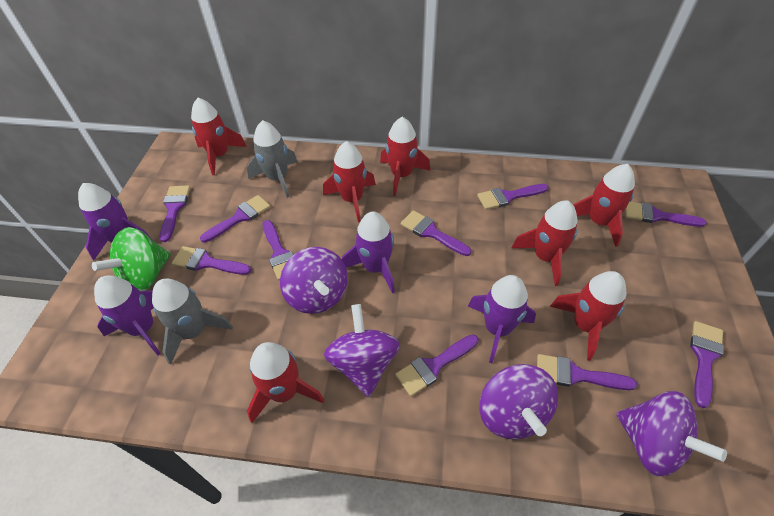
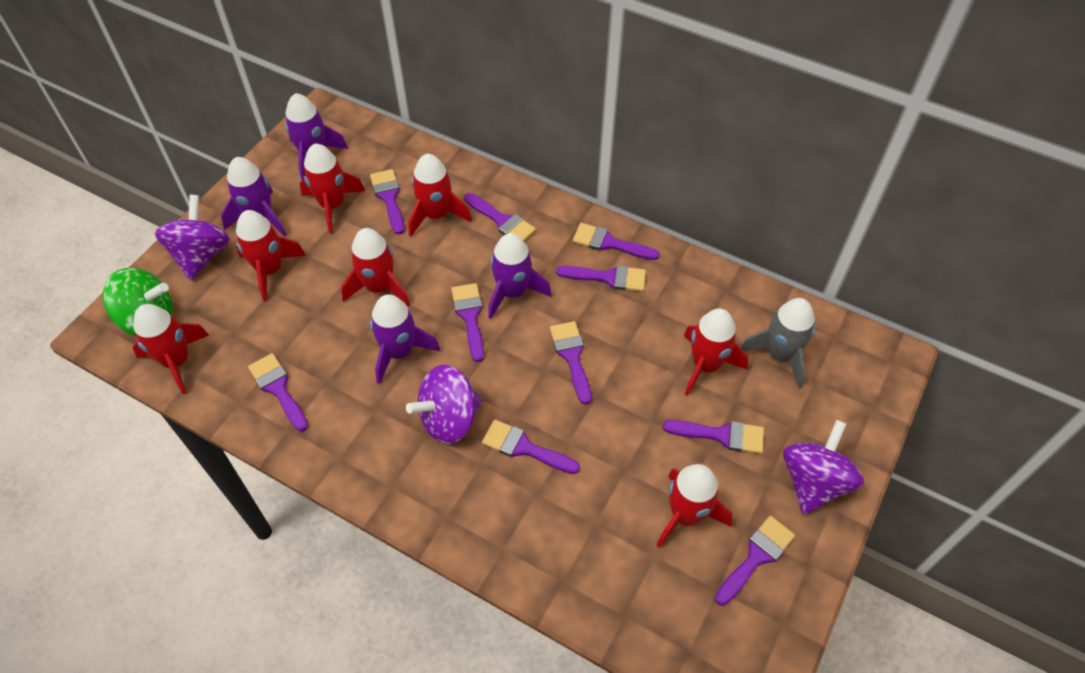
grey rocket: 2 -> 1
purple spinning top: 4 -> 3

